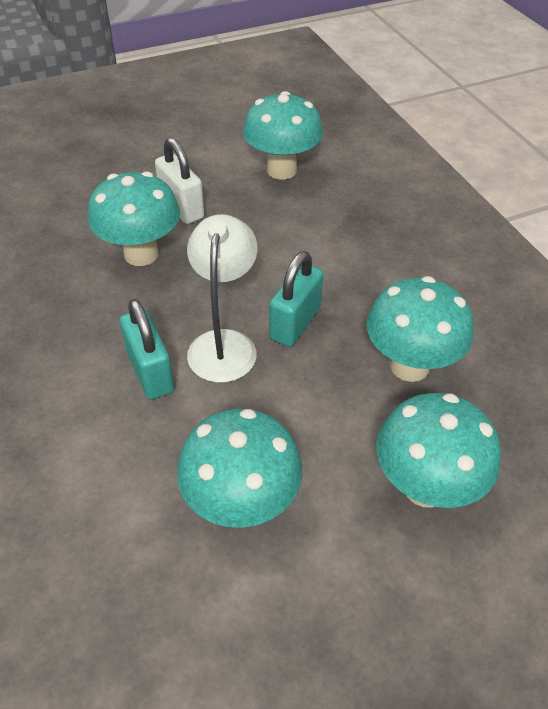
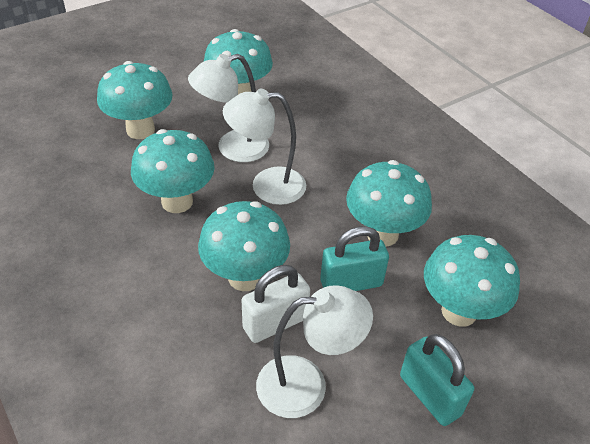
turquoise mushroom: 5 -> 6
white lamp: 1 -> 3

